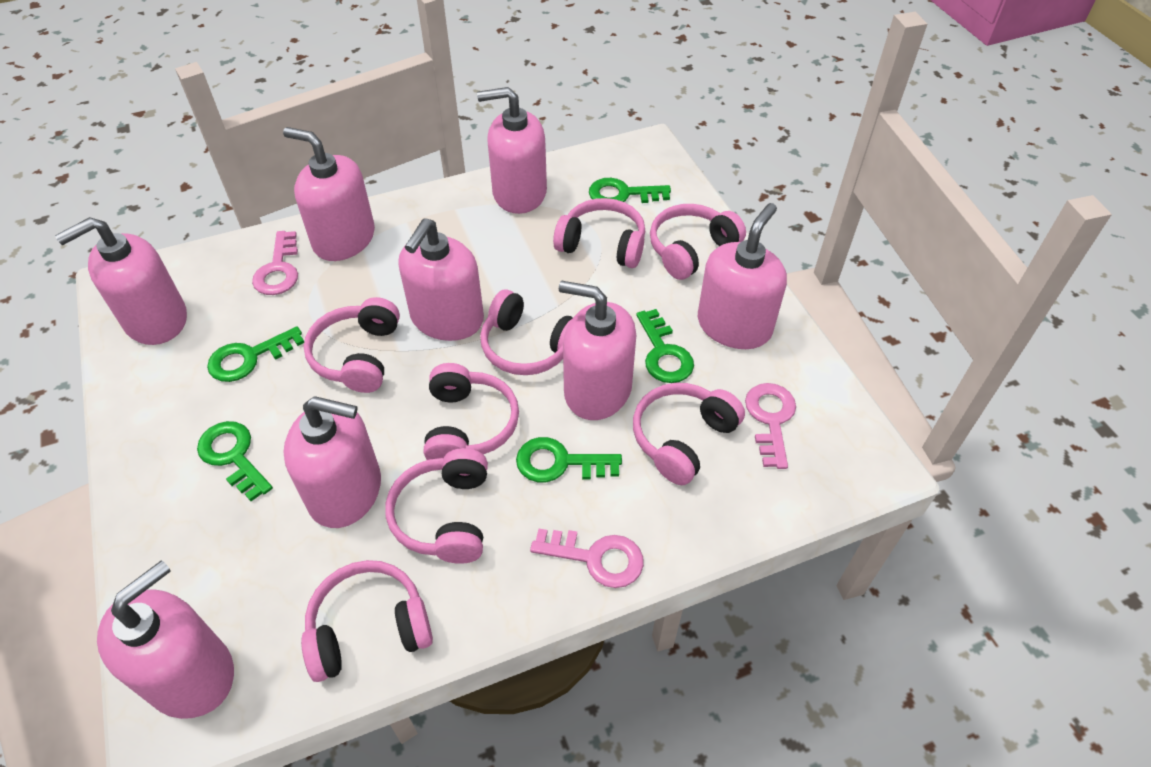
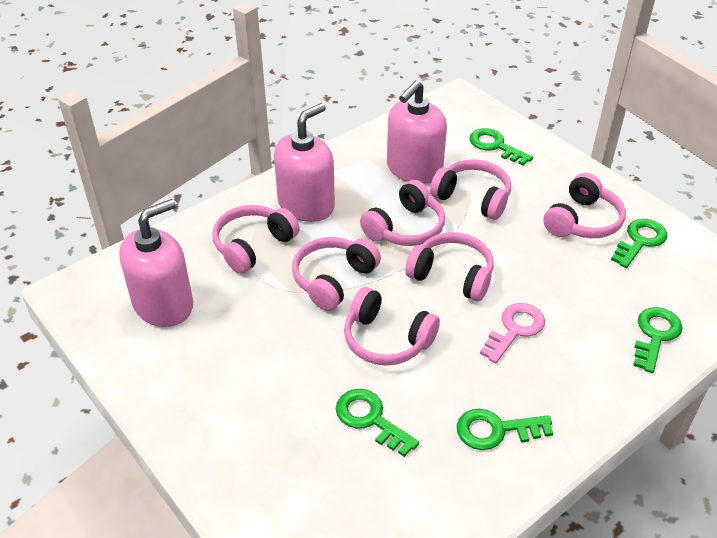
pink headphones: 8 -> 7
pink key: 3 -> 1
pink soap dispenser: 8 -> 3

